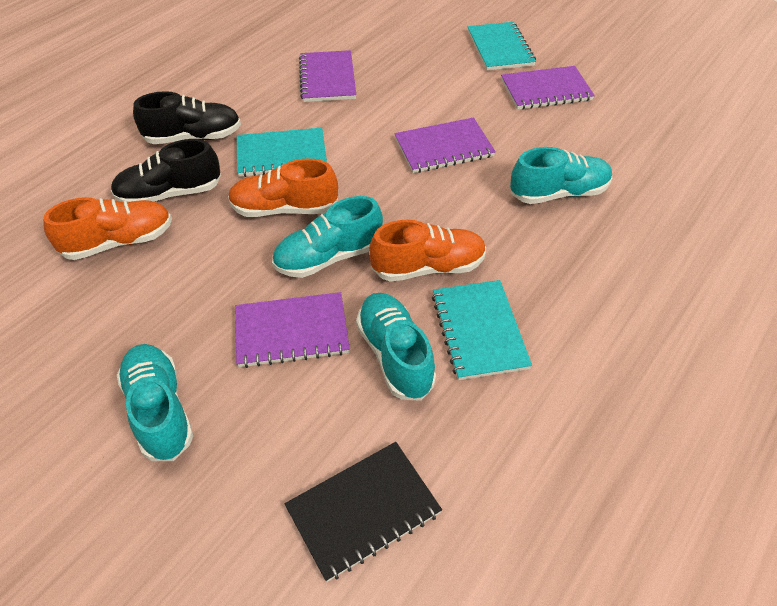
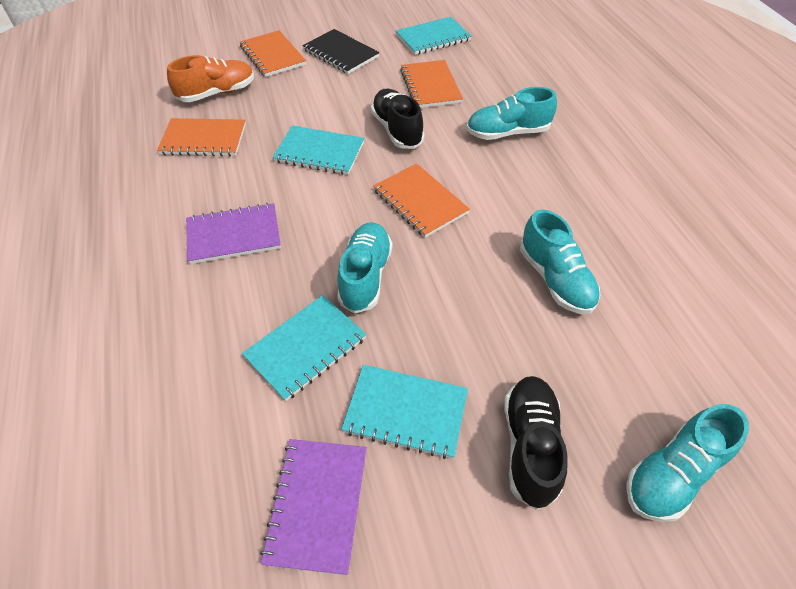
orange notebook: 0 -> 4
orange shoe: 3 -> 1
purple notebook: 4 -> 2
turquoise notebook: 3 -> 4

